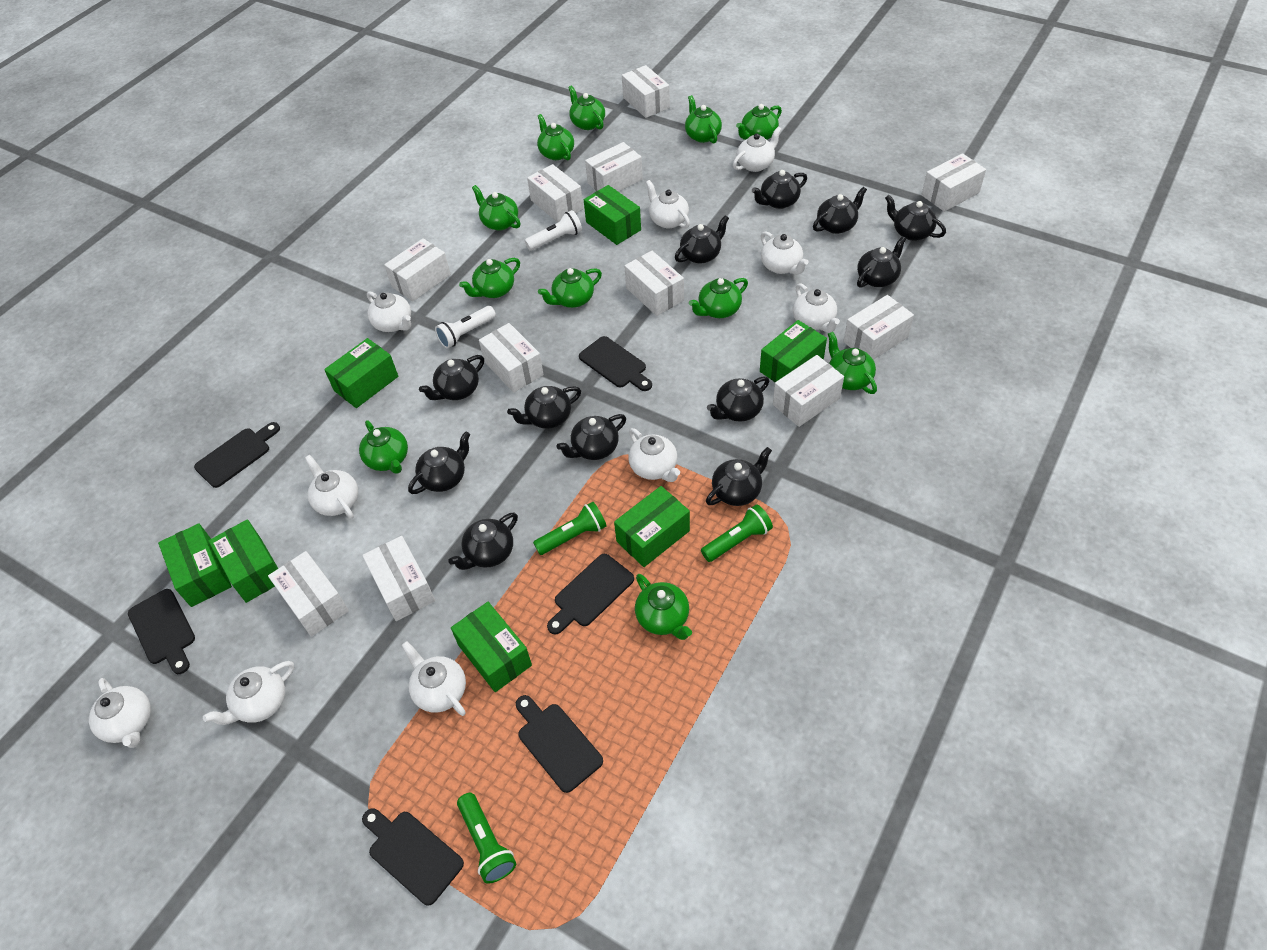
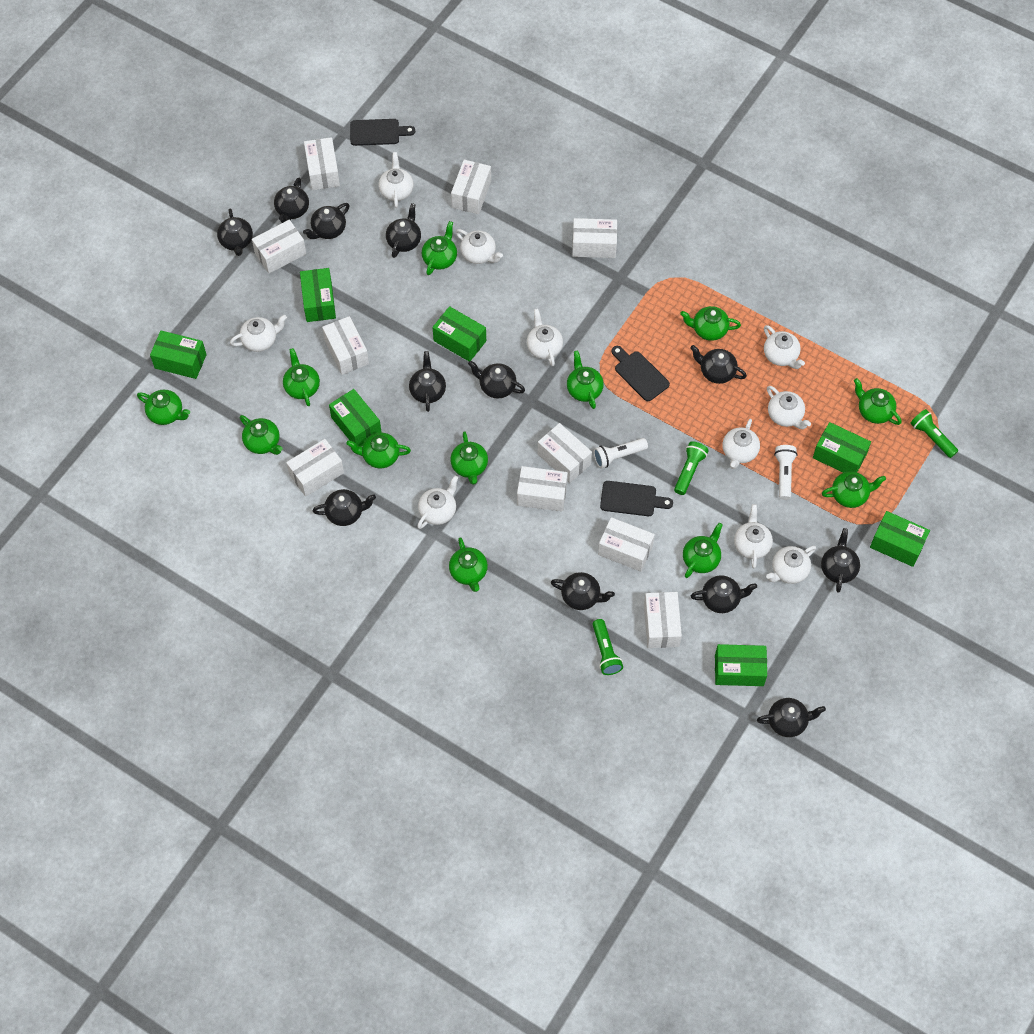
black cutting board: 6 -> 3
green teapot: 11 -> 12
white box: 11 -> 10

